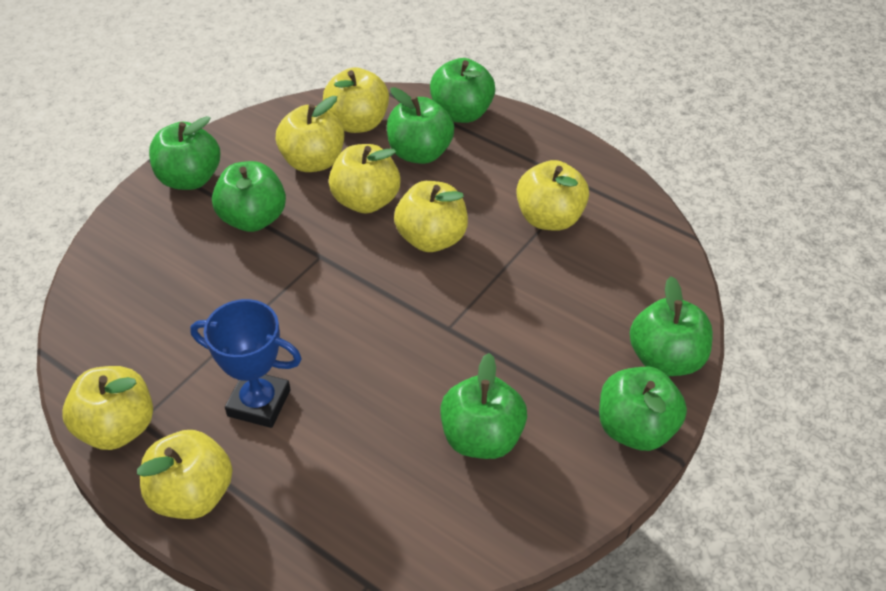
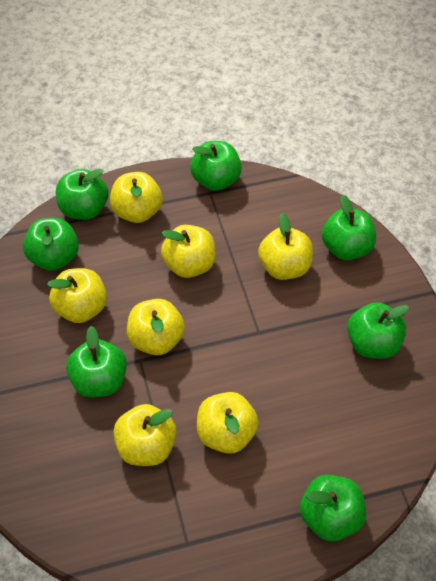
blue trophy: 1 -> 0

